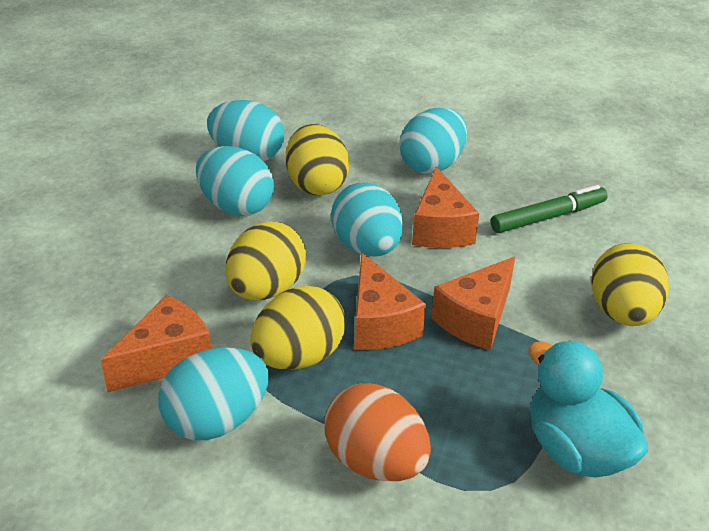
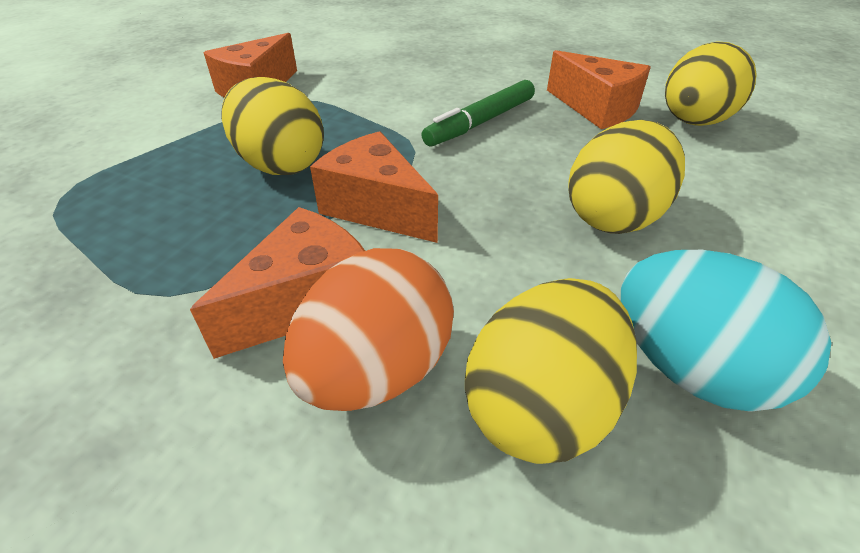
turquoise duck: 1 -> 0
turquoise egg: 5 -> 1

